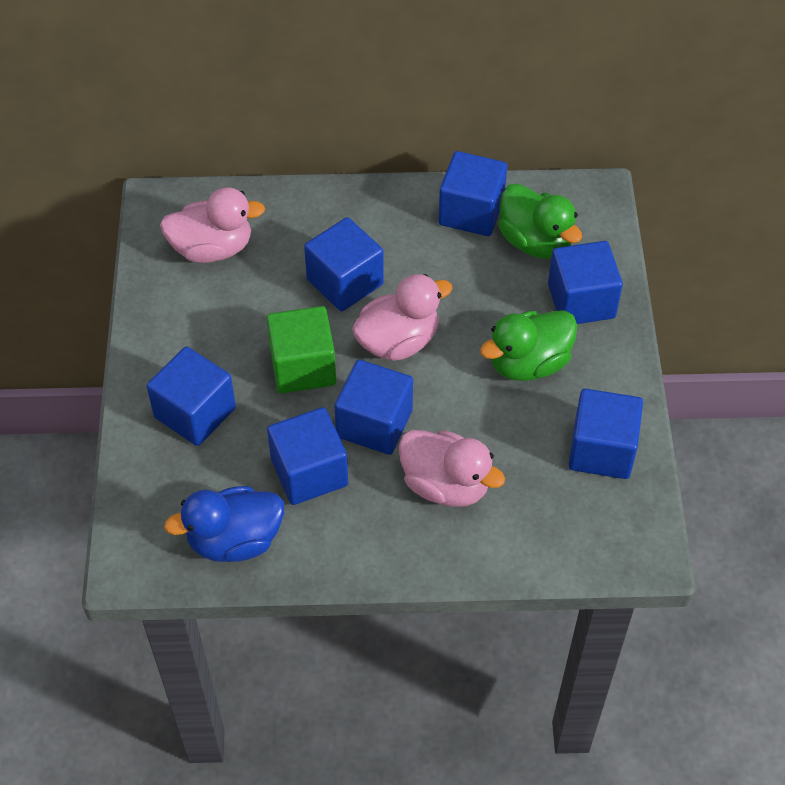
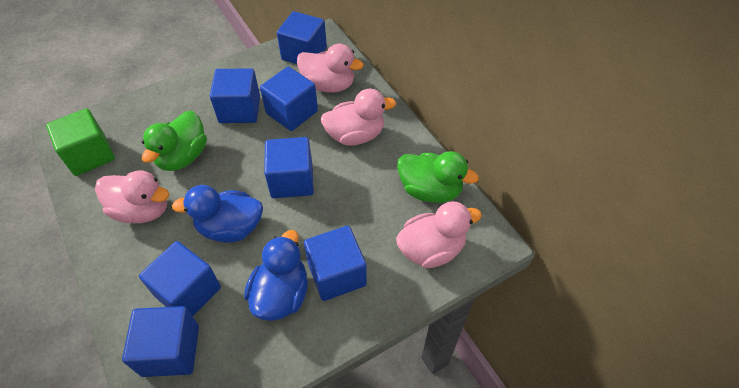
blue duck: 1 -> 2
pink duck: 3 -> 4

